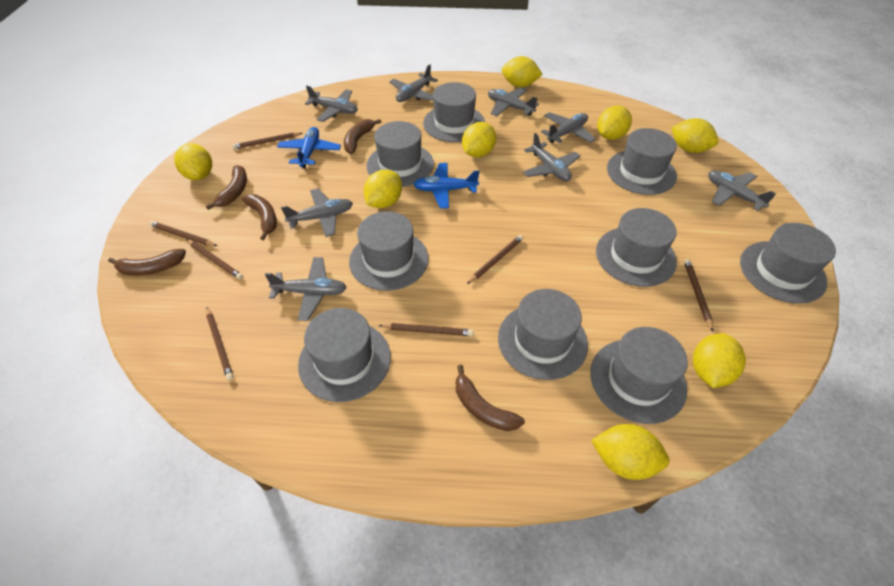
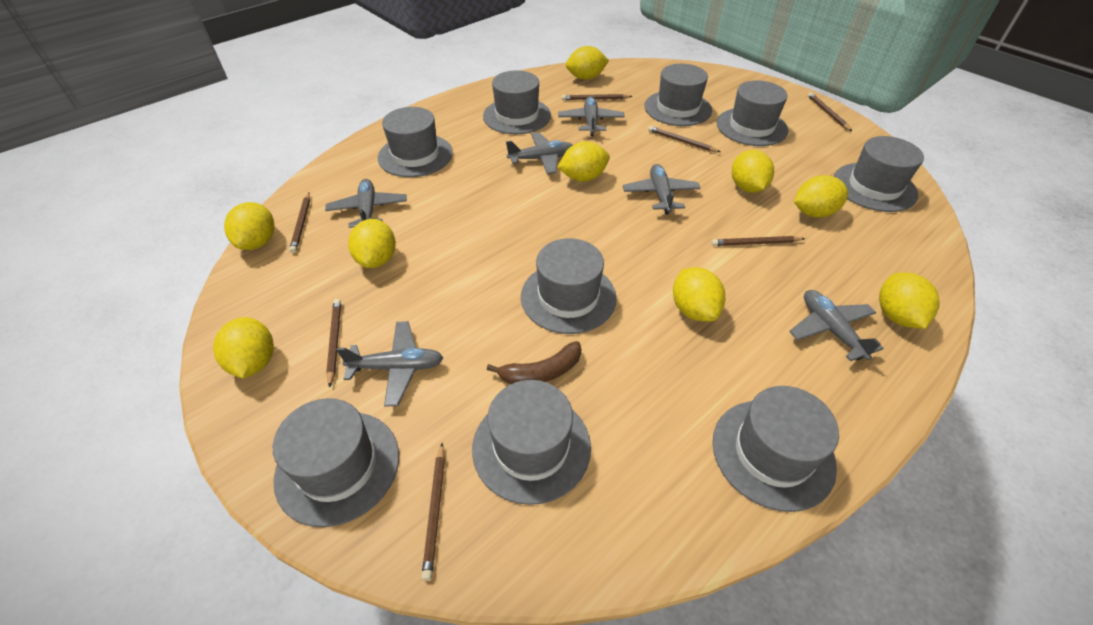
blue plane: 2 -> 0
brown banana: 5 -> 1
grey plane: 8 -> 6
yellow lemon: 8 -> 9

